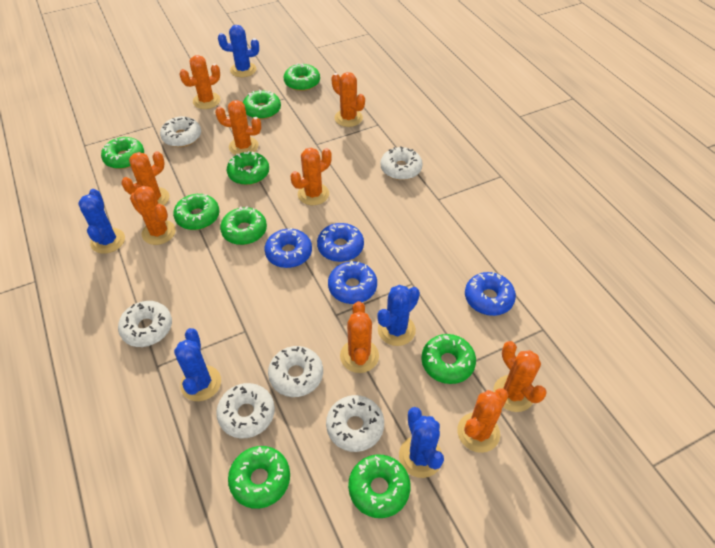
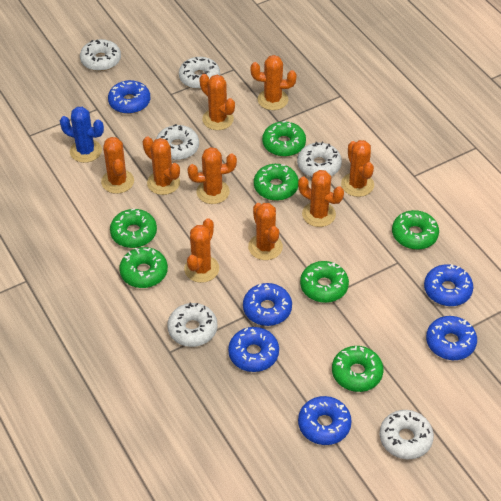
blue cactus: 5 -> 1
blue donut: 4 -> 6
green donut: 9 -> 7

